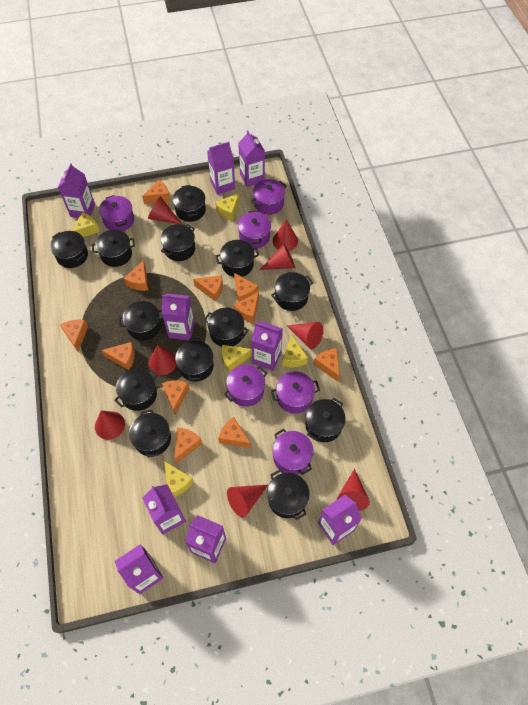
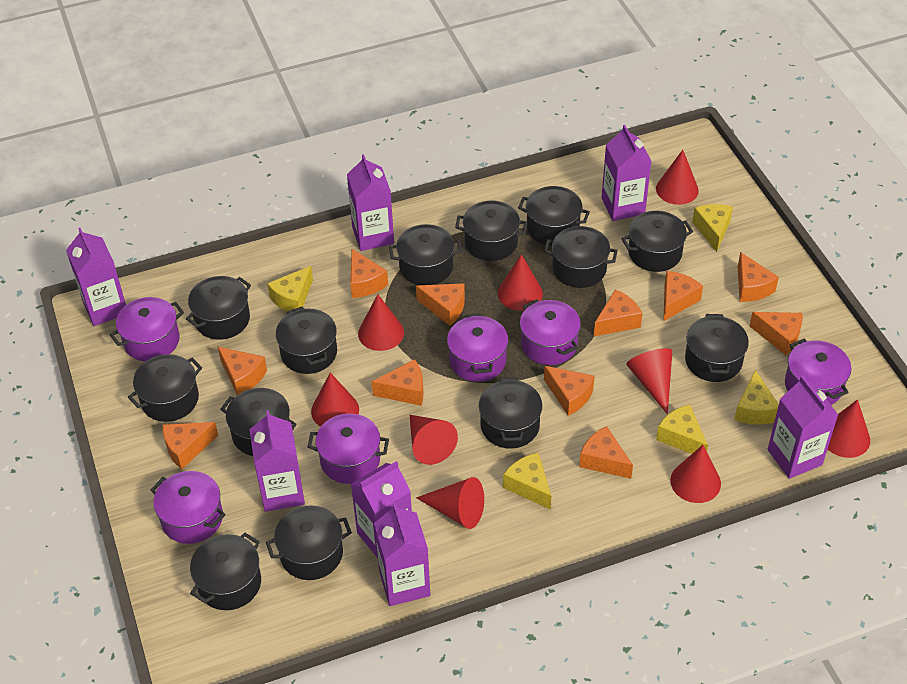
purple carton: 9 -> 7
red cone: 8 -> 9

